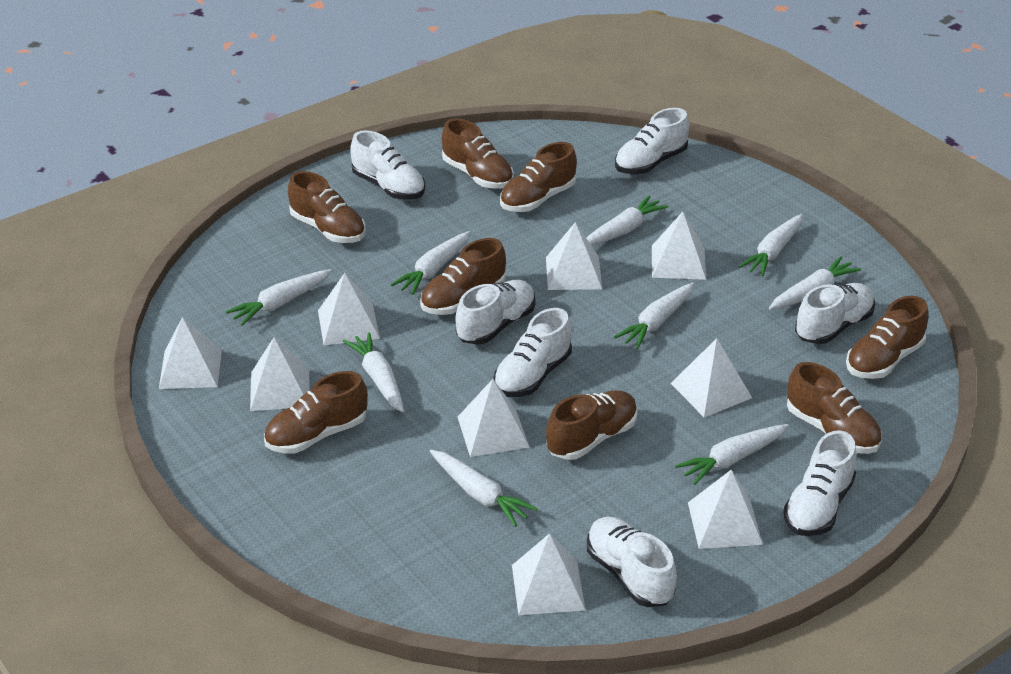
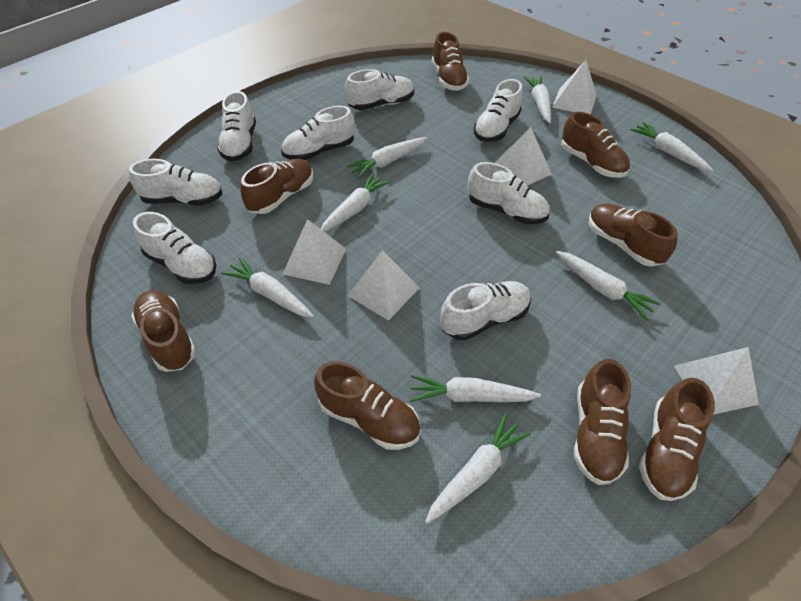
white carrot: 9 -> 8
white pyramid: 9 -> 5
white shoe: 7 -> 8

